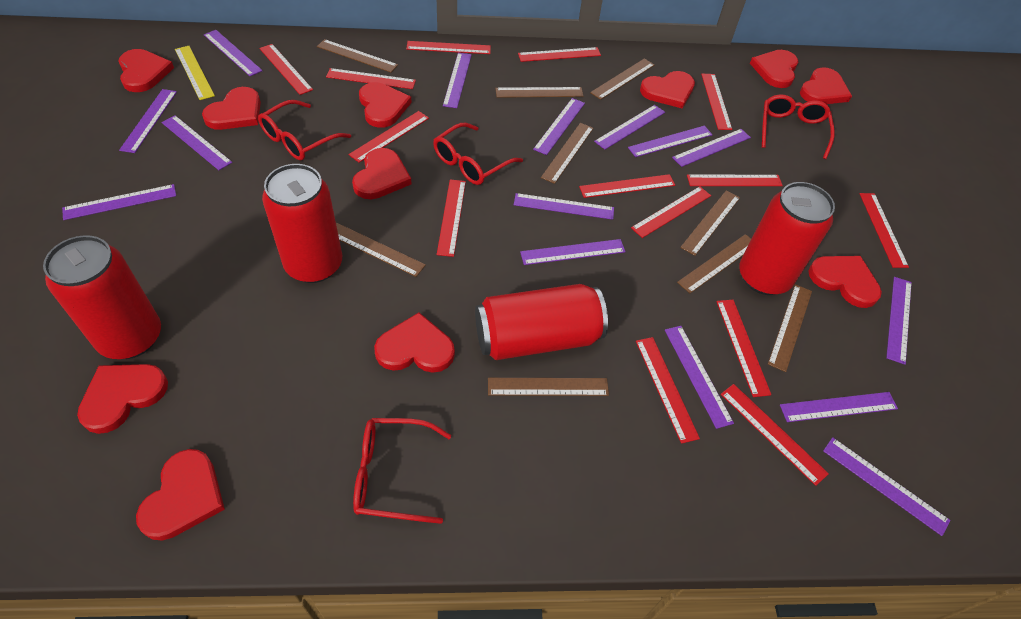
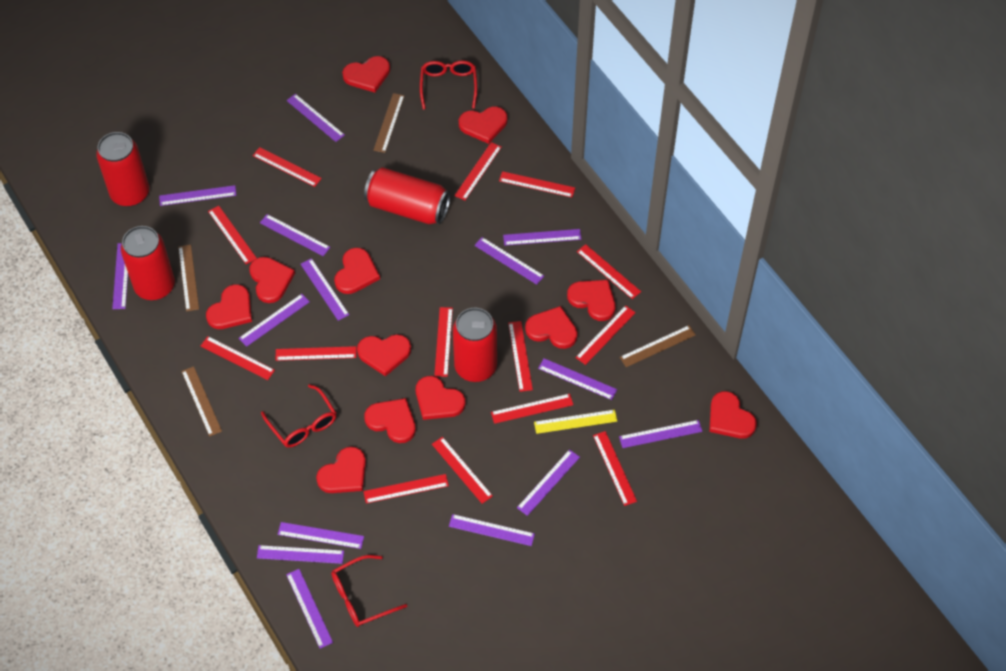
brown ruler: 9 -> 4
red glasses: 4 -> 3
red heart: 11 -> 12

